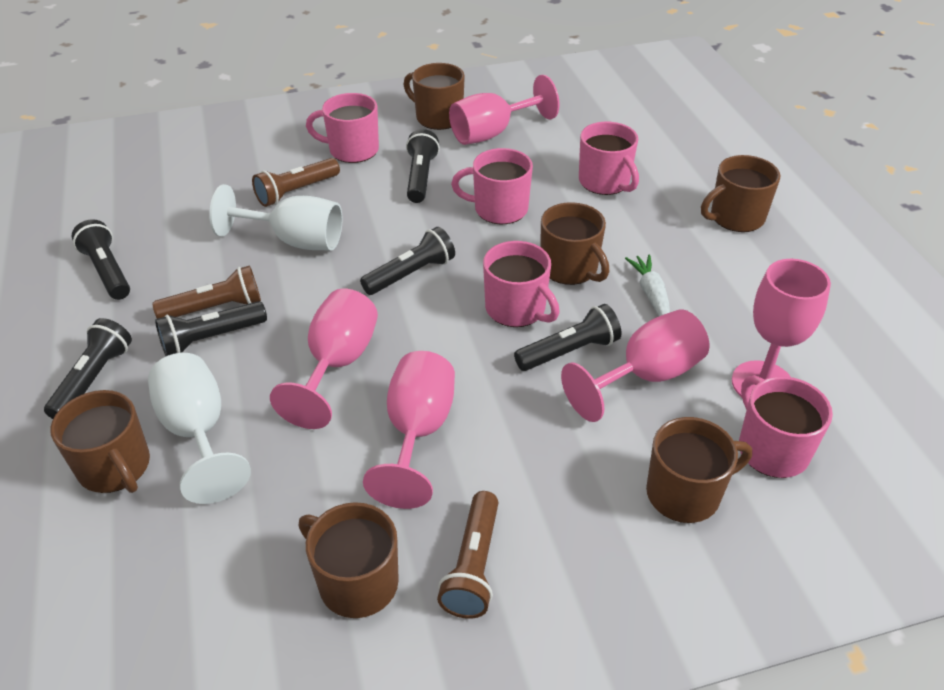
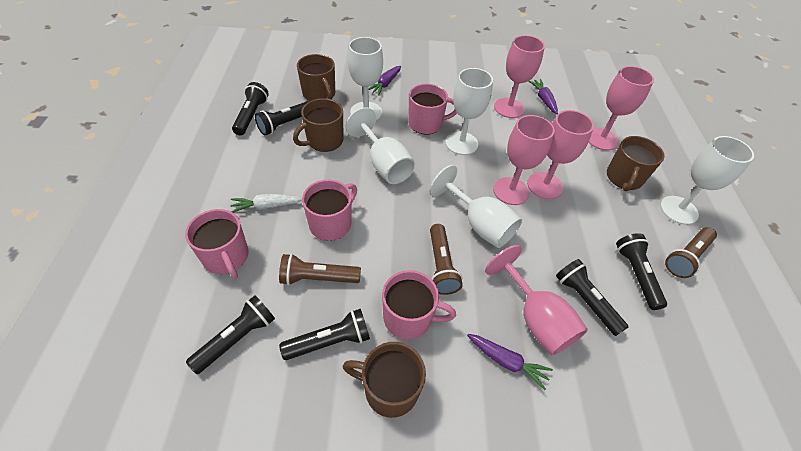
brown mug: 6 -> 4
pink mug: 5 -> 4
purple carrot: 0 -> 3
white goblet: 2 -> 5

